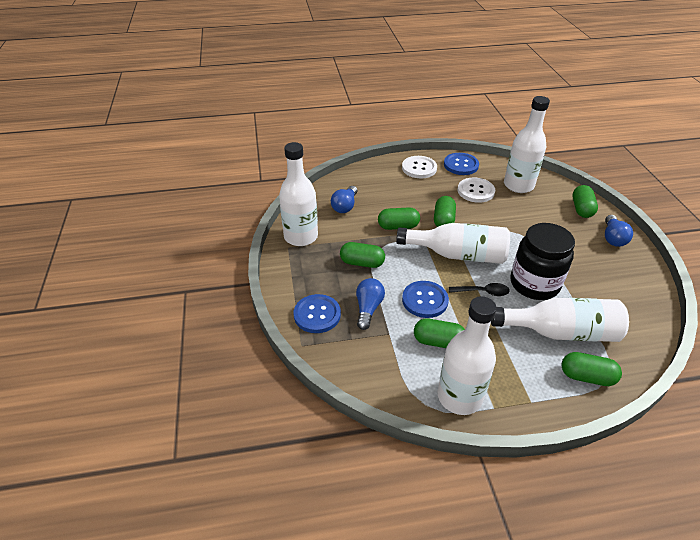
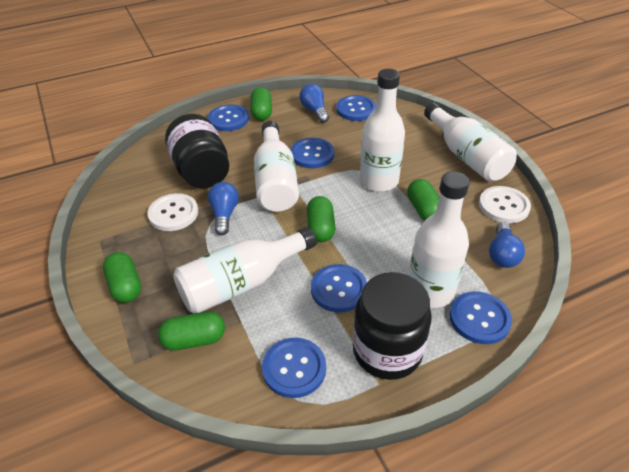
black jar: 1 -> 2
black spoon: 1 -> 0
blue button: 3 -> 6
green capsule: 6 -> 5

